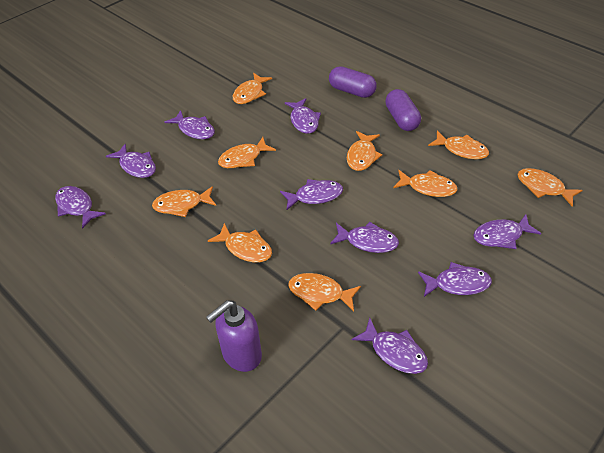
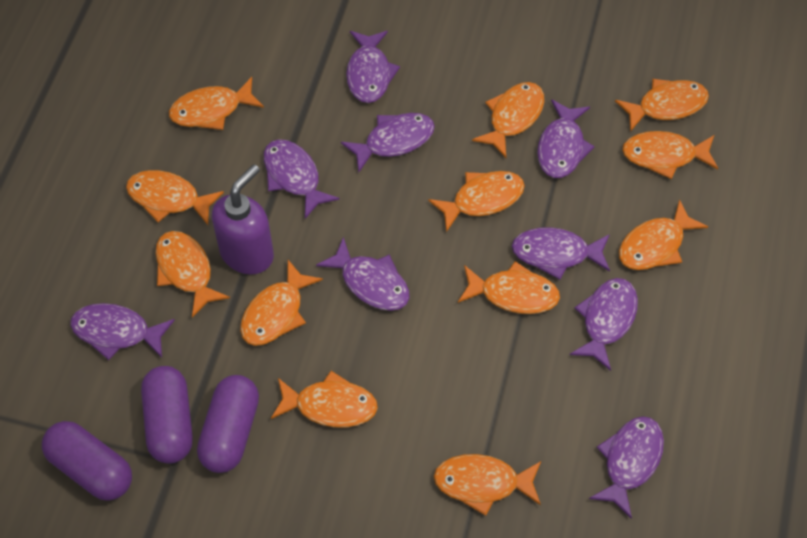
orange fish: 9 -> 12
purple capsule: 2 -> 3

